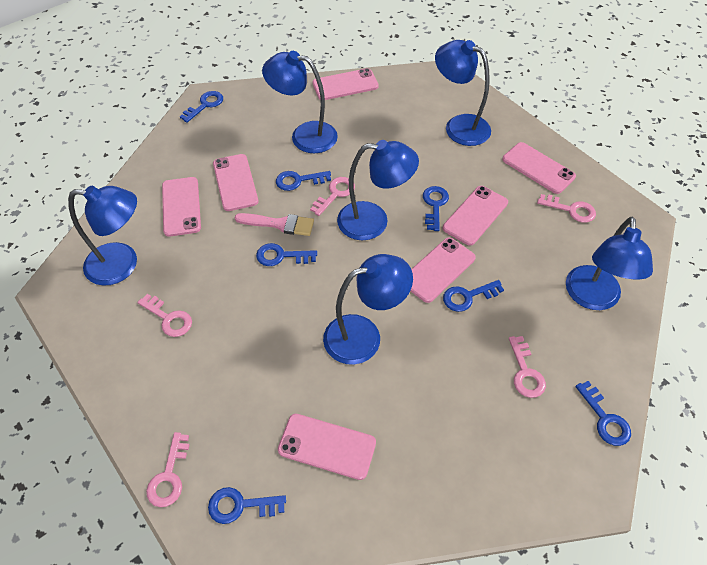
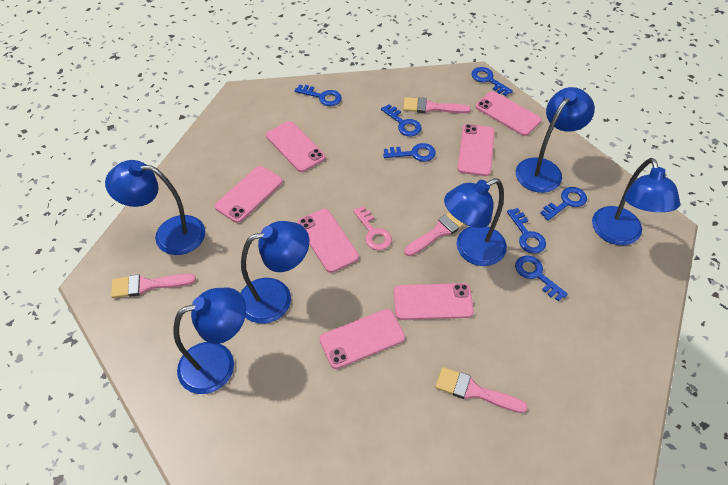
pink brush: 1 -> 4
pink key: 5 -> 1

